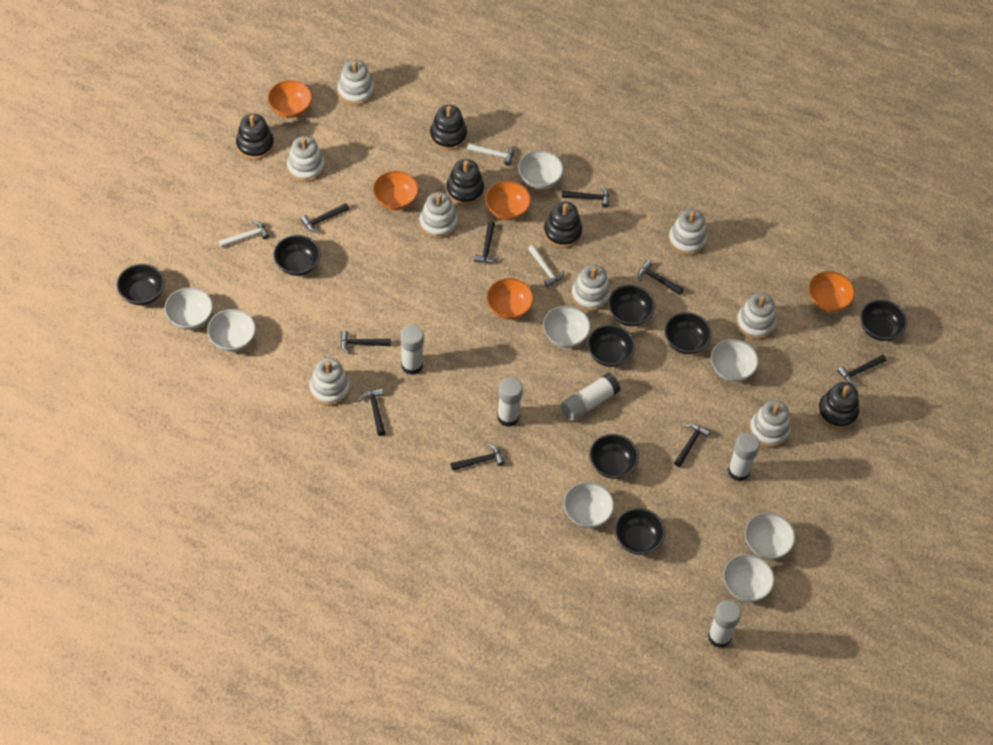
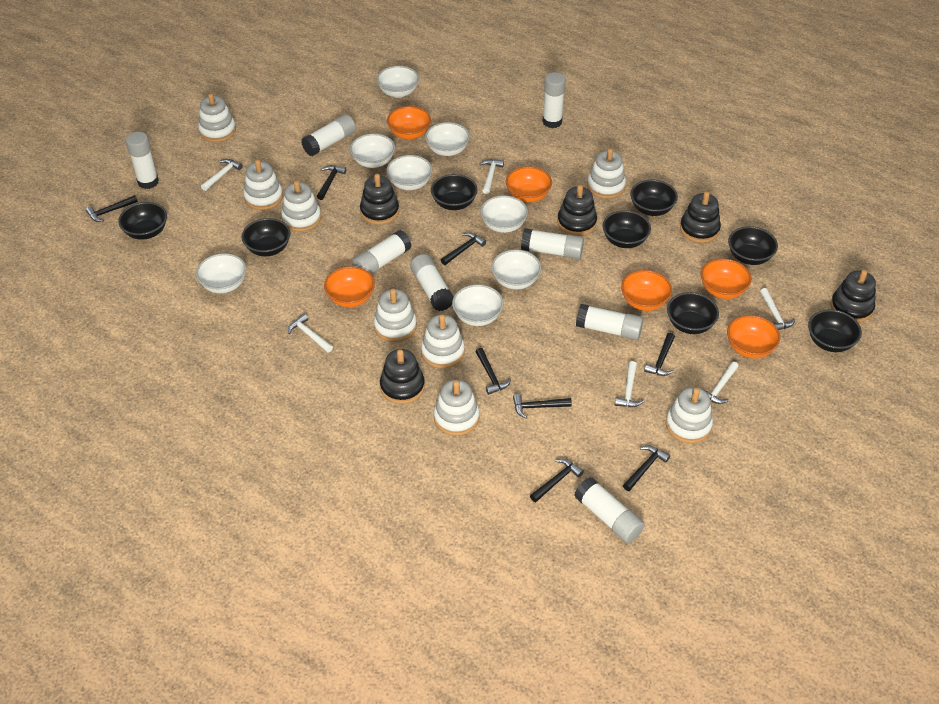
black hammer: 9 -> 8
orange bowl: 5 -> 6
white glue stick: 5 -> 8
white hammer: 3 -> 6

